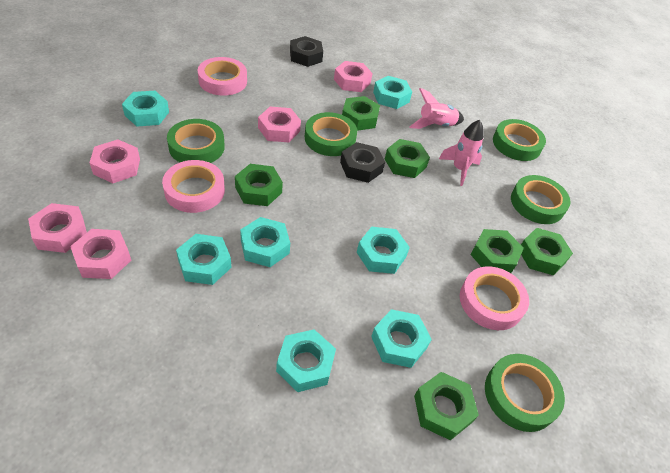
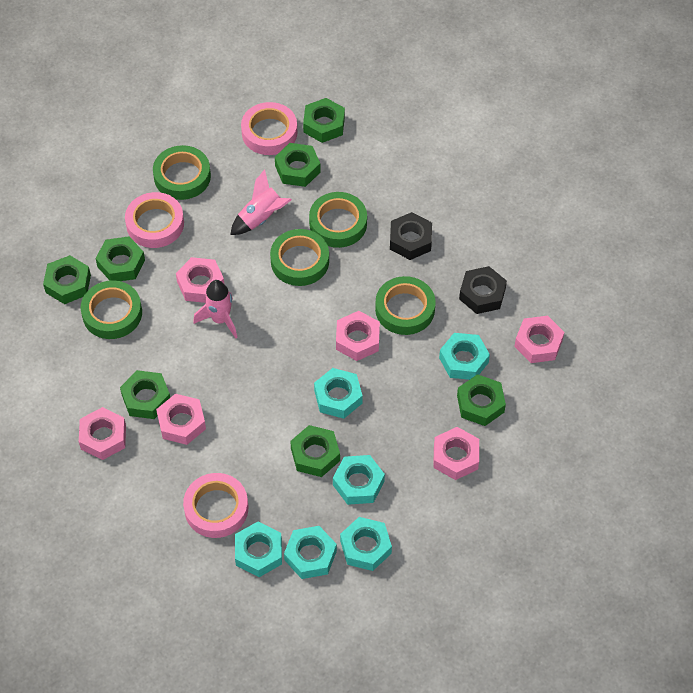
green nut: 6 -> 7
pink nut: 5 -> 6
turquoise nut: 7 -> 6

